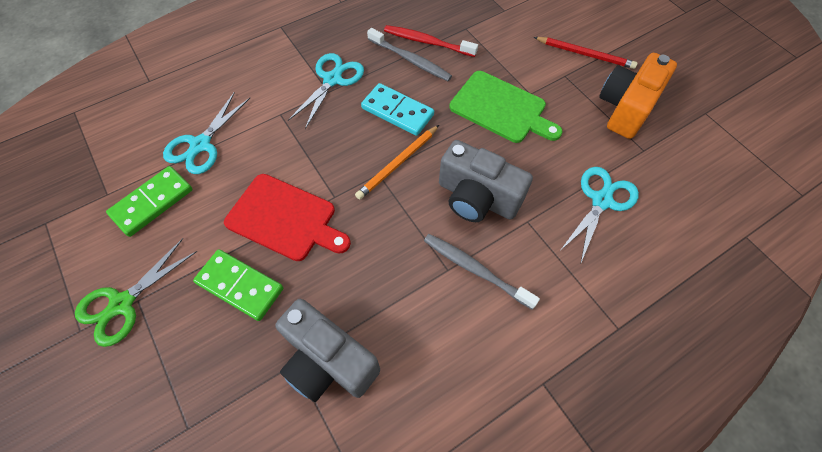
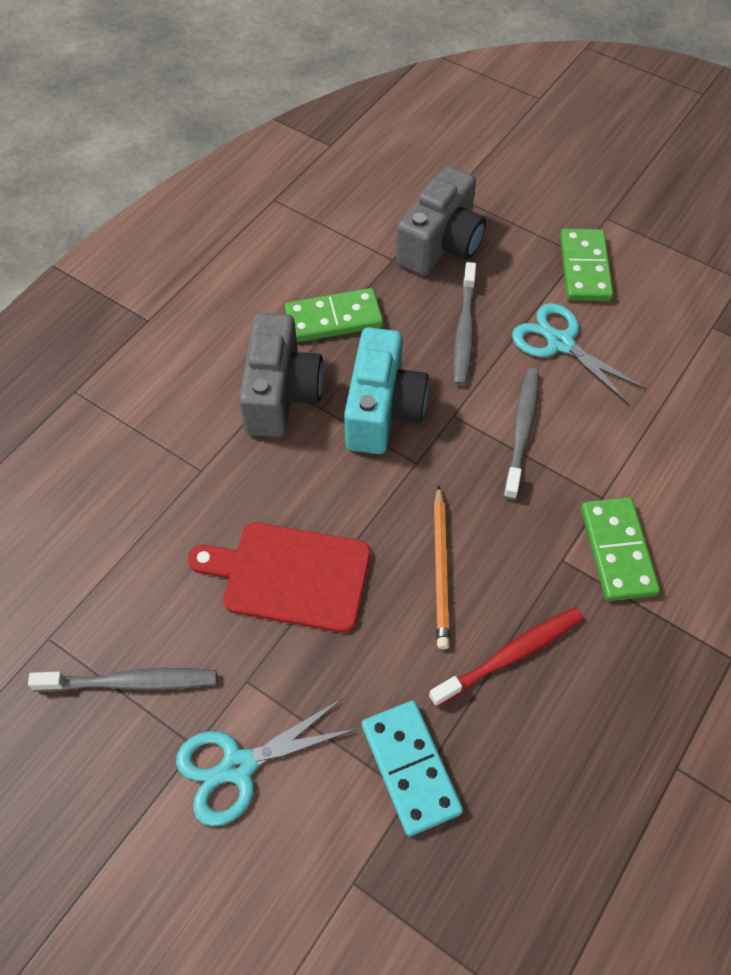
green cutting board: 1 -> 0
green domino: 2 -> 3
green scissors: 1 -> 0
grey toothbrush: 2 -> 3
orange camera: 1 -> 0
red pencil: 1 -> 0
turquoise camera: 0 -> 1
turquoise scissors: 3 -> 2

